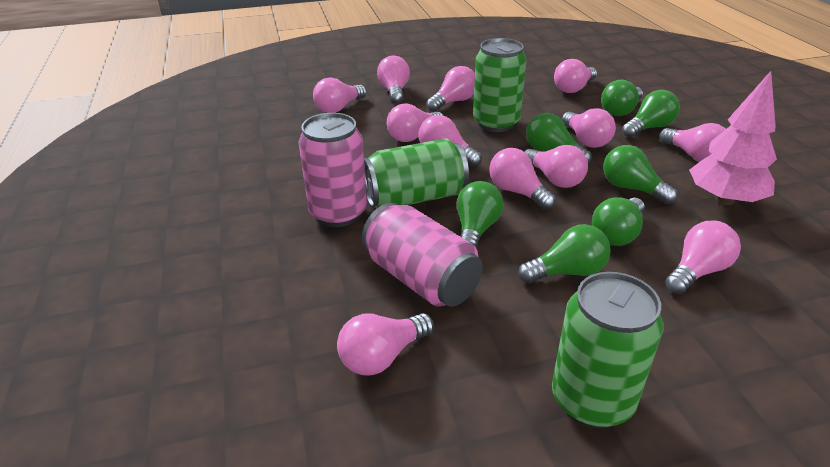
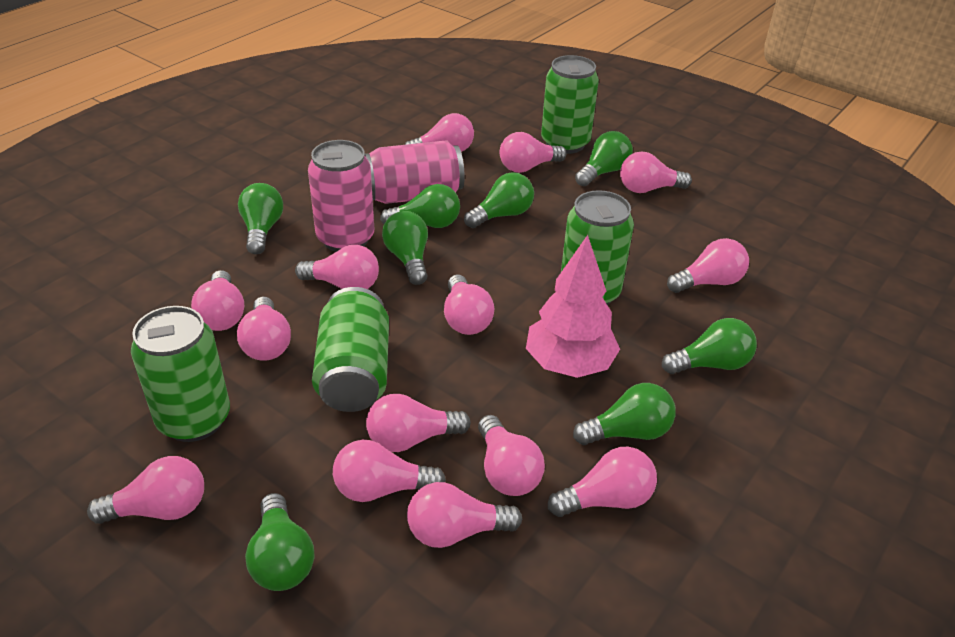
green can: 3 -> 4
green light bulb: 7 -> 8
pink light bulb: 12 -> 14

